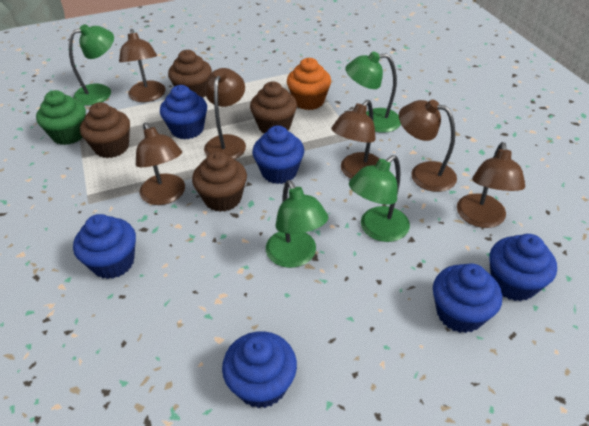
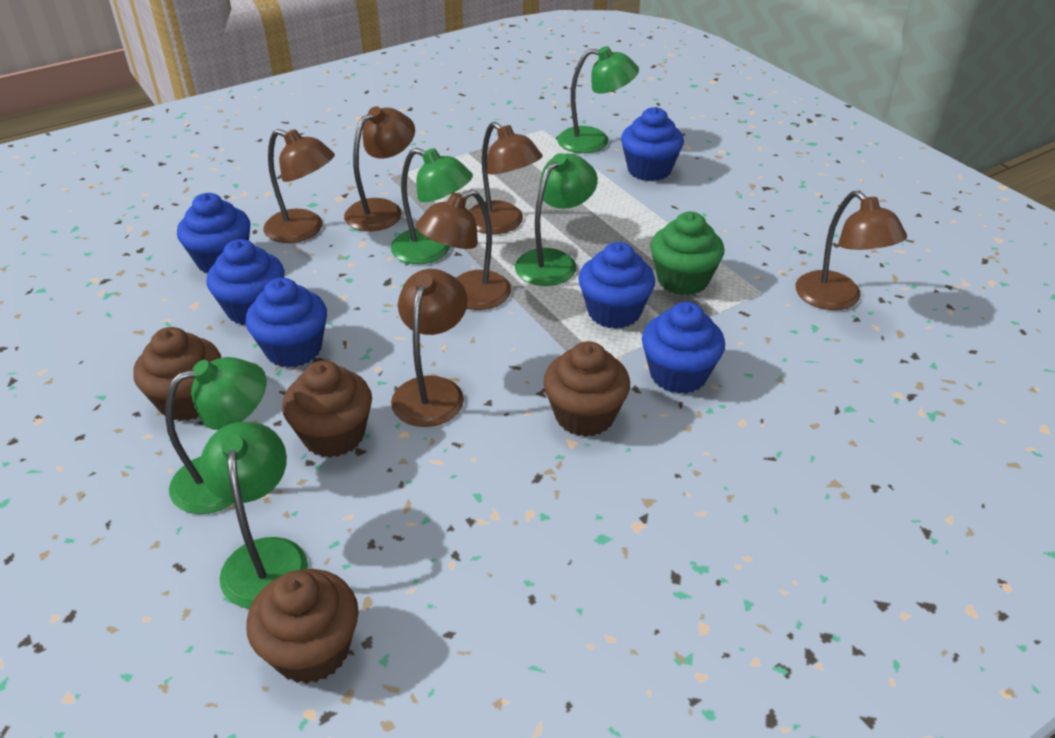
green lamp: 4 -> 5
orange cupcake: 1 -> 0

